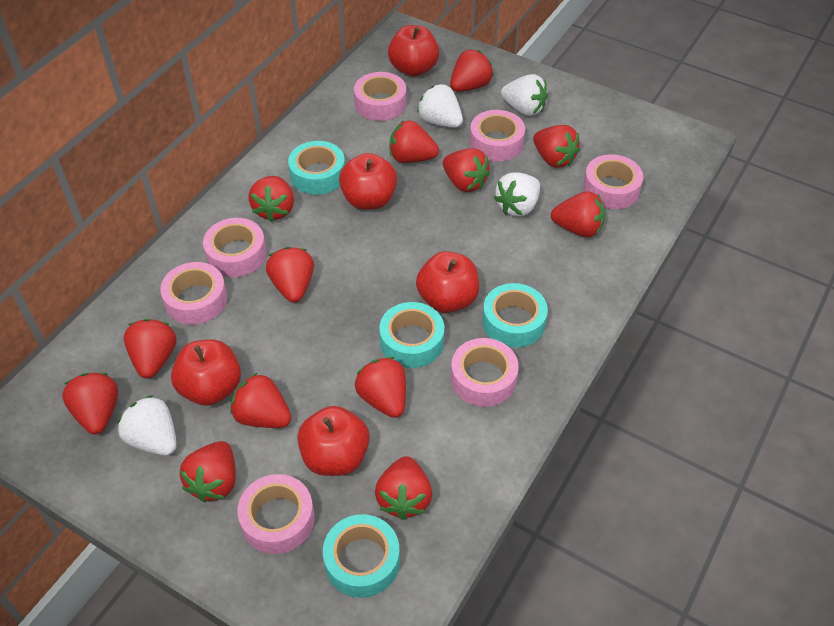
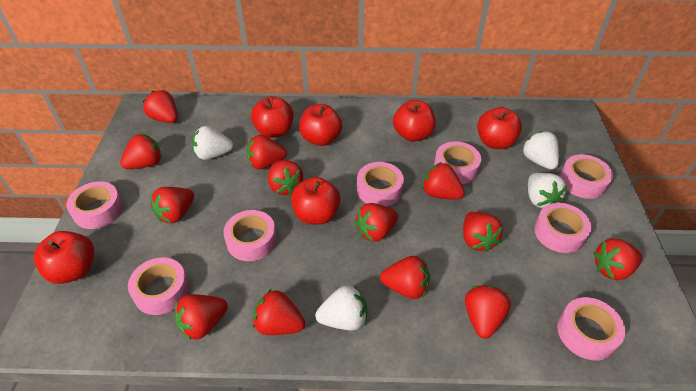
pink tape: 7 -> 8
red apple: 5 -> 6
turquoise tape: 4 -> 0

